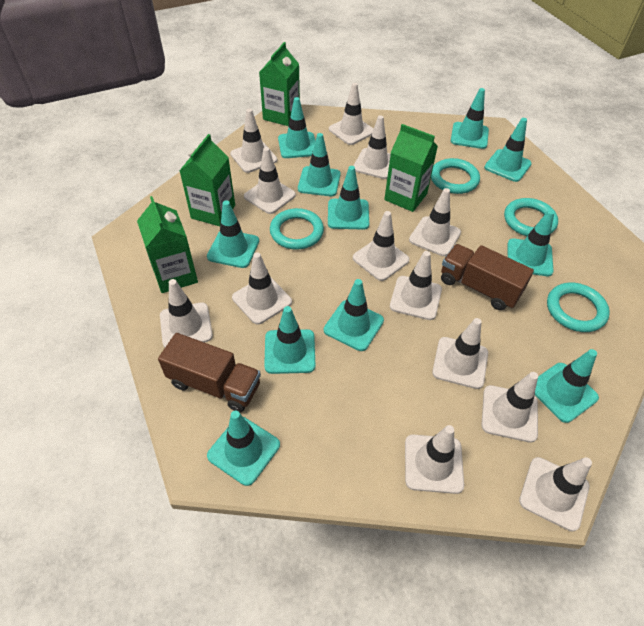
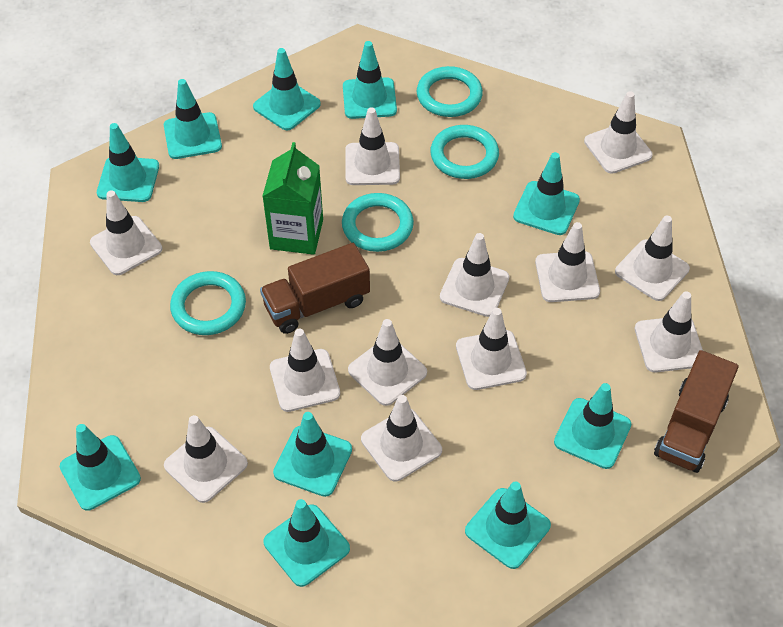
green carton: 4 -> 1
turquoise traffic cone: 11 -> 10
white traffic cone: 13 -> 12

